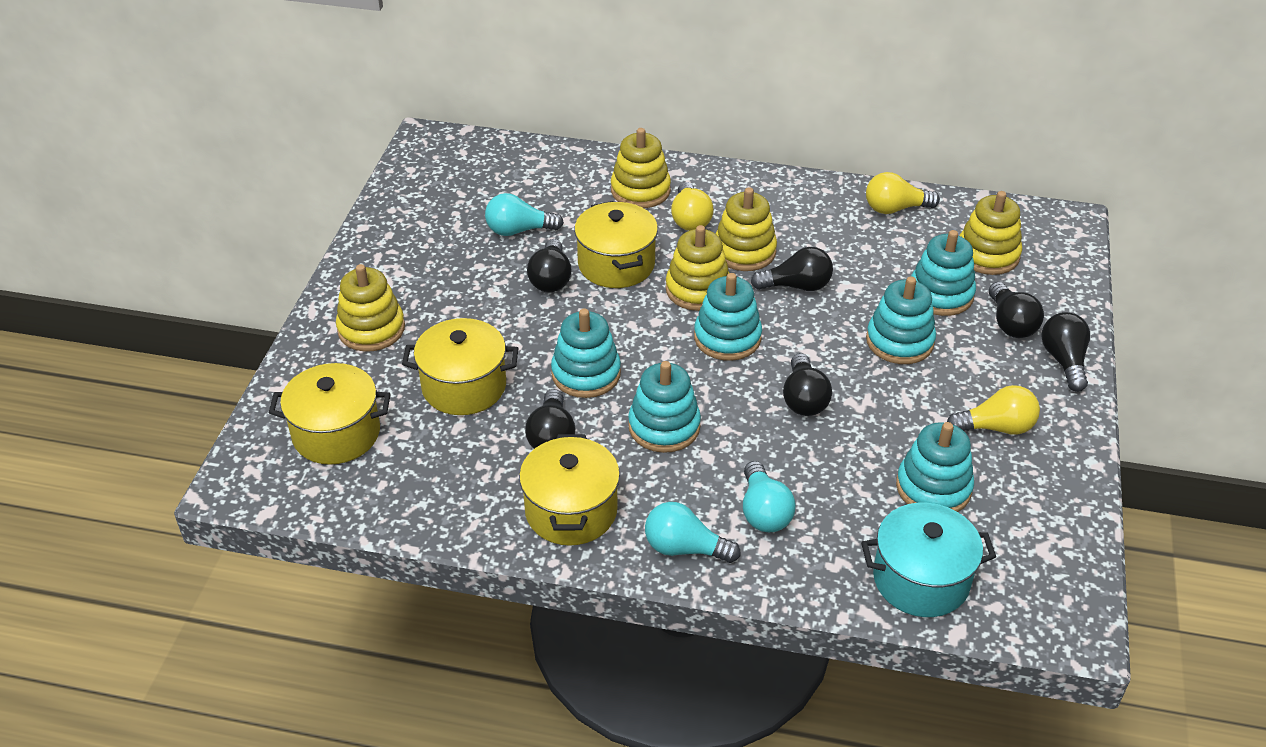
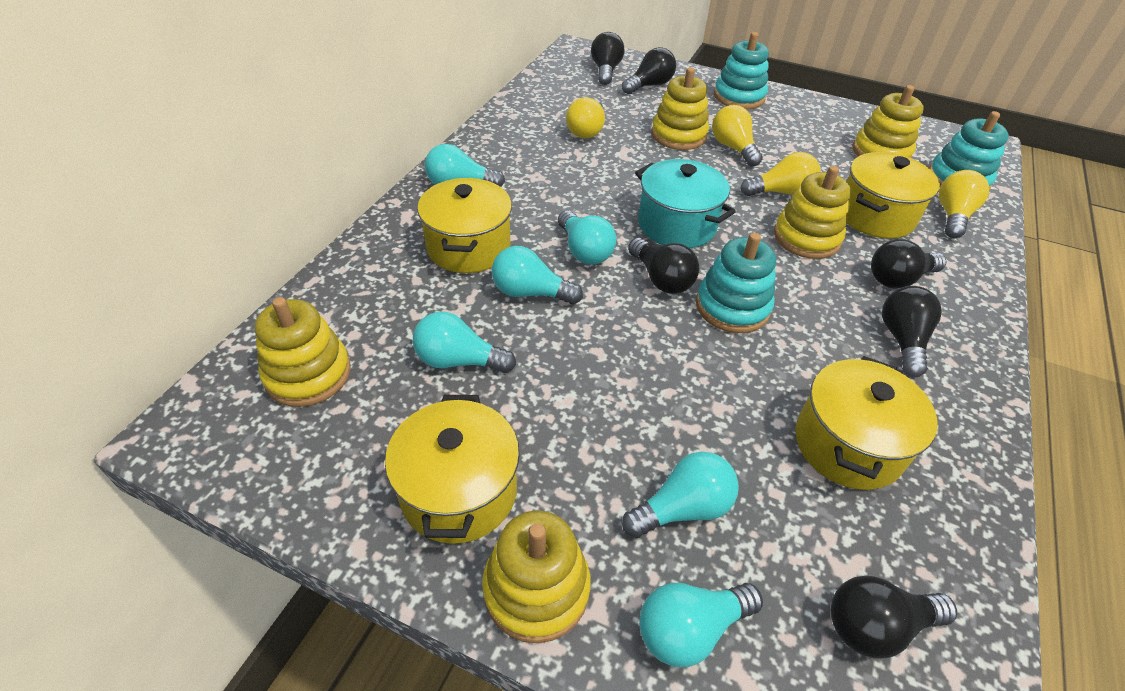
turquoise light bulb: 3 -> 6
turquoise stacking toy: 6 -> 3
yellow light bulb: 3 -> 4

